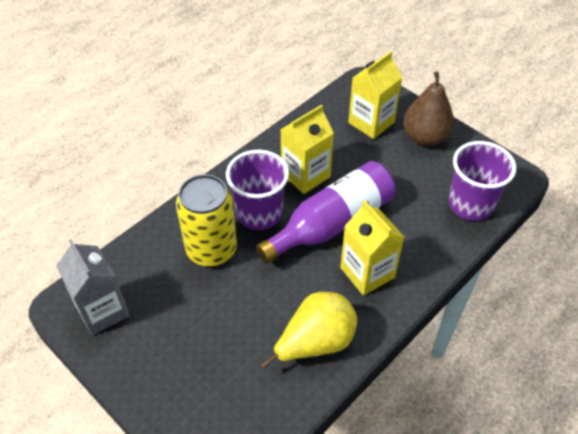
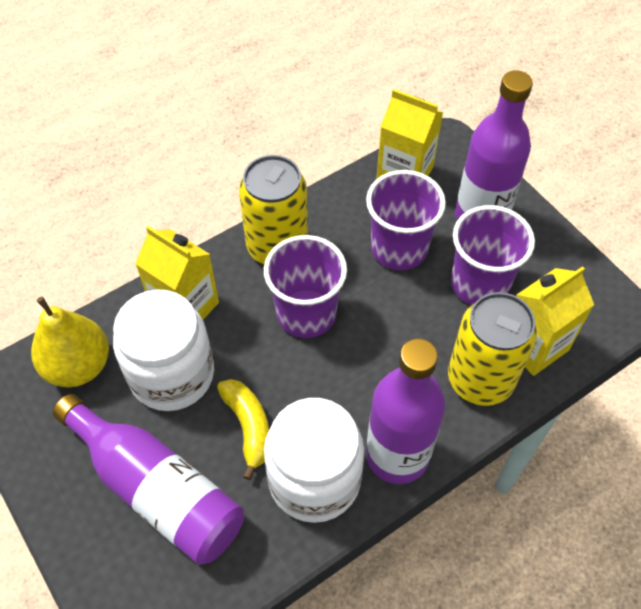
brown pear: 1 -> 0
grey carton: 1 -> 0
purple bottle: 1 -> 3
purple cup: 2 -> 3
white jar: 0 -> 2
yellow banana: 0 -> 1
yellow can: 1 -> 2

